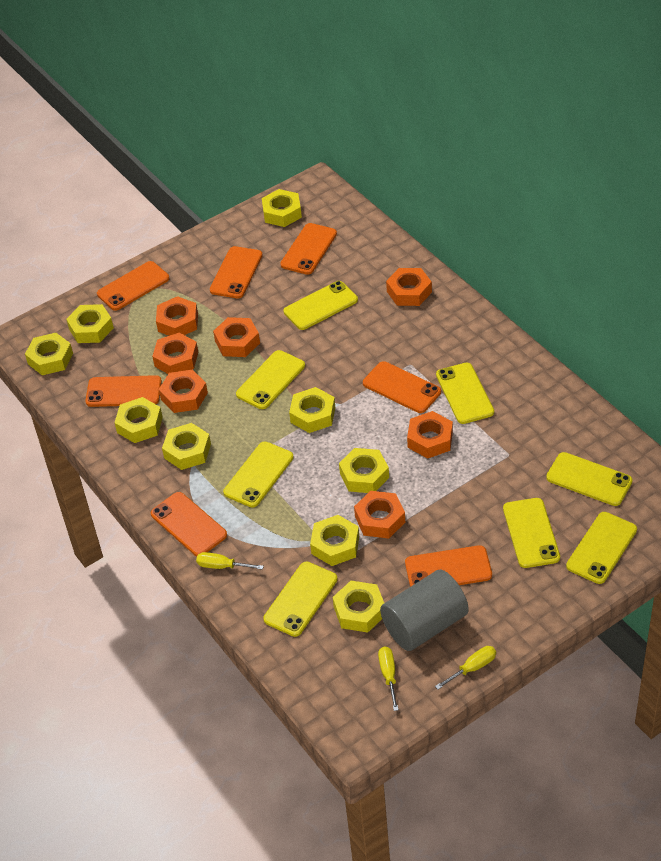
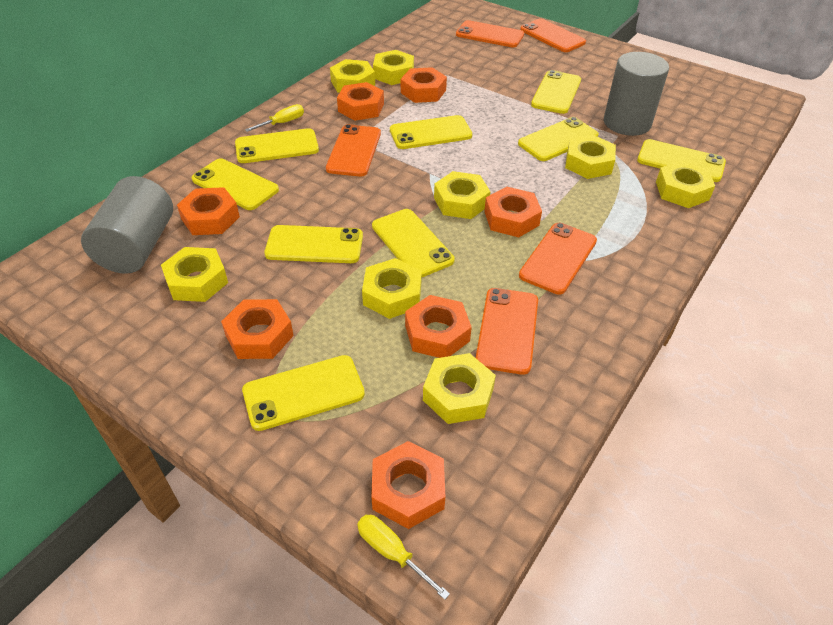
grey cylinder: 1 -> 2
orange phone: 7 -> 5
yellow nut: 9 -> 8
yellow phone: 8 -> 9
yellow screwdriver: 3 -> 2

